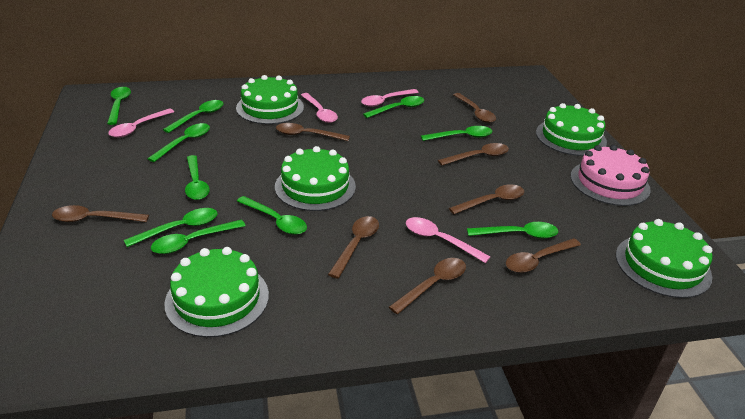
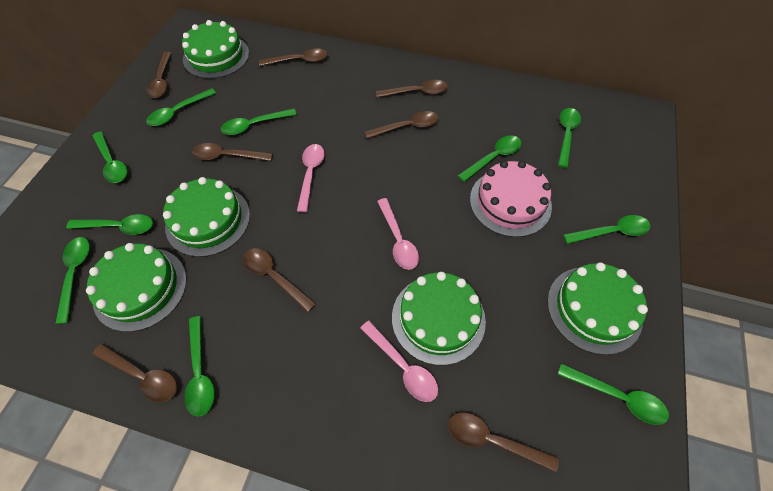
pink spoon: 4 -> 3

